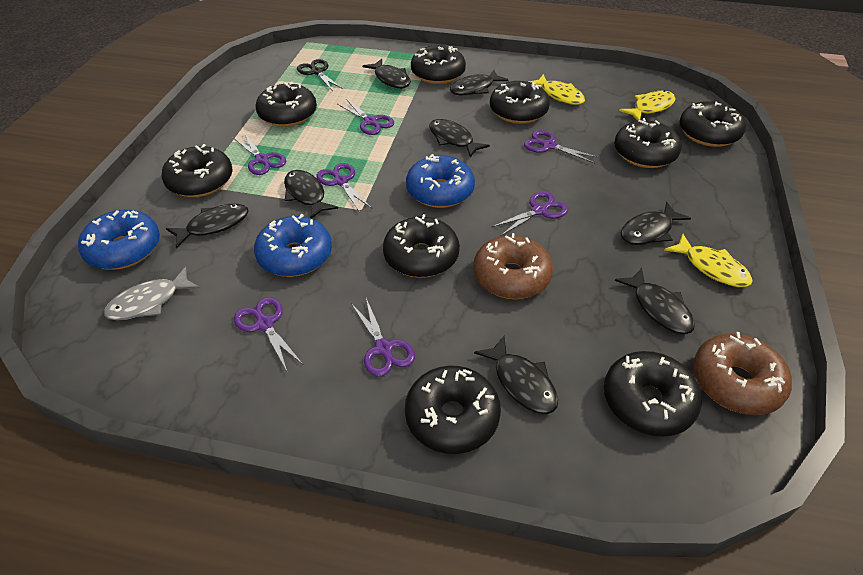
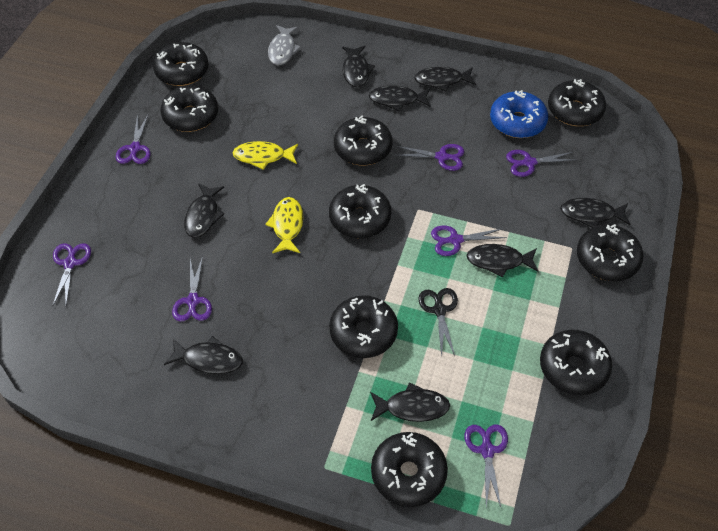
blue donut: 3 -> 1
brown donut: 2 -> 0
yellow fish: 3 -> 2

